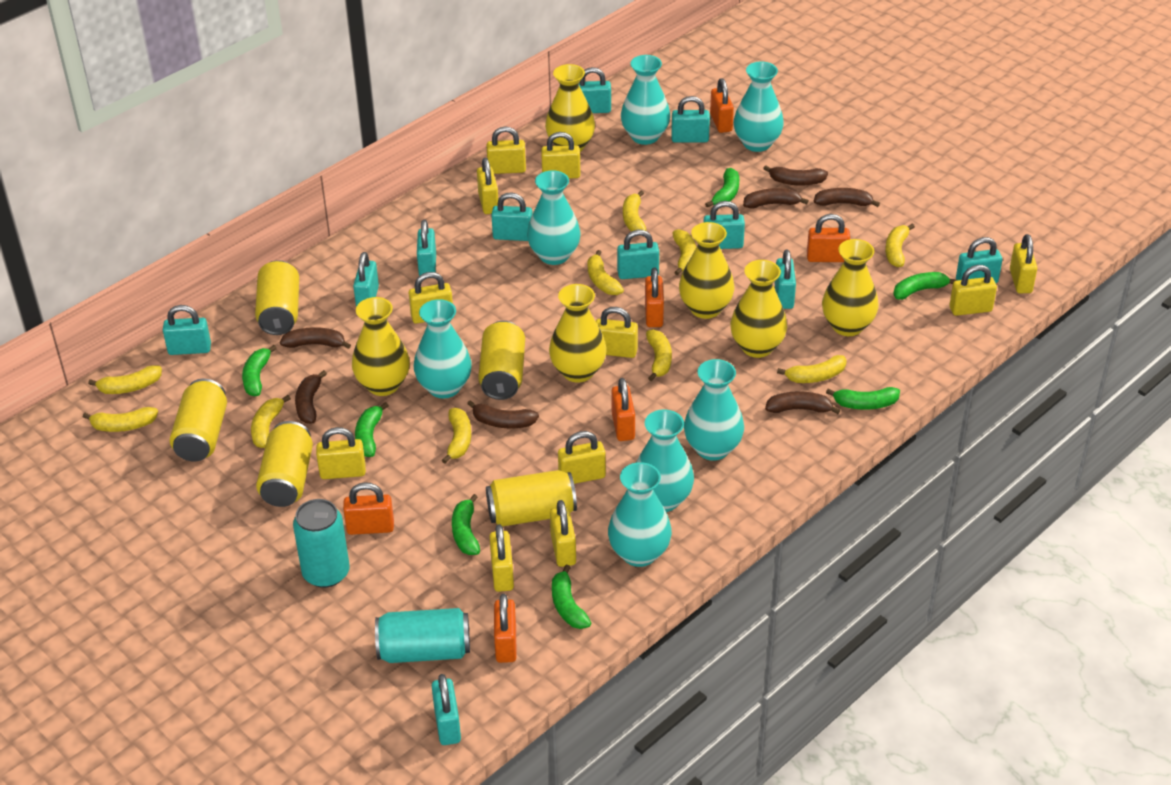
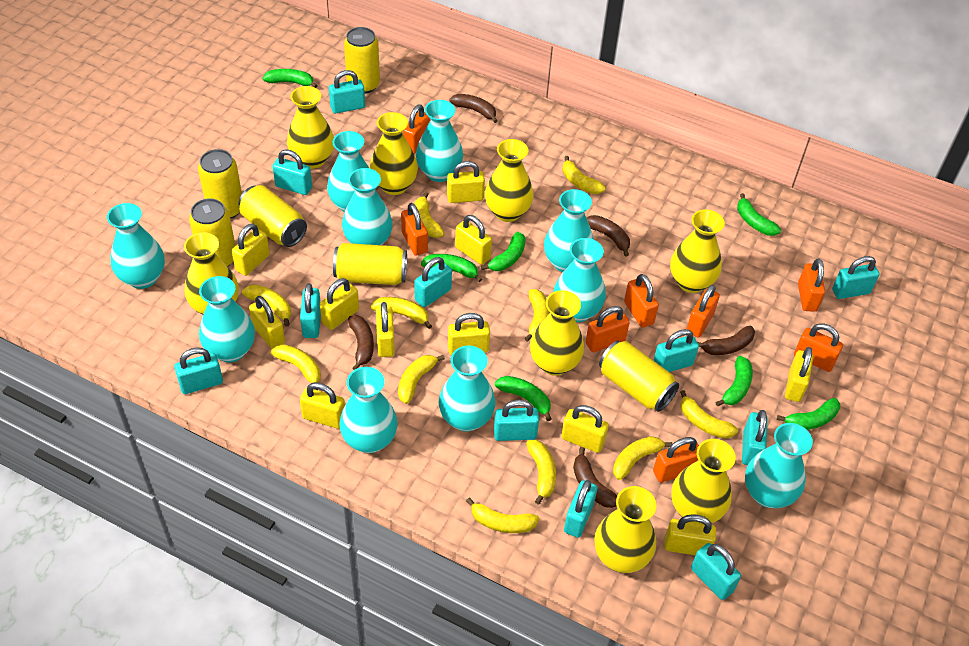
brown banana: 7 -> 5
orange padlock: 6 -> 8
turquoise can: 2 -> 0
turquoise vase: 7 -> 10
yellow banana: 10 -> 11
yellow can: 5 -> 6
yellow vase: 6 -> 8

